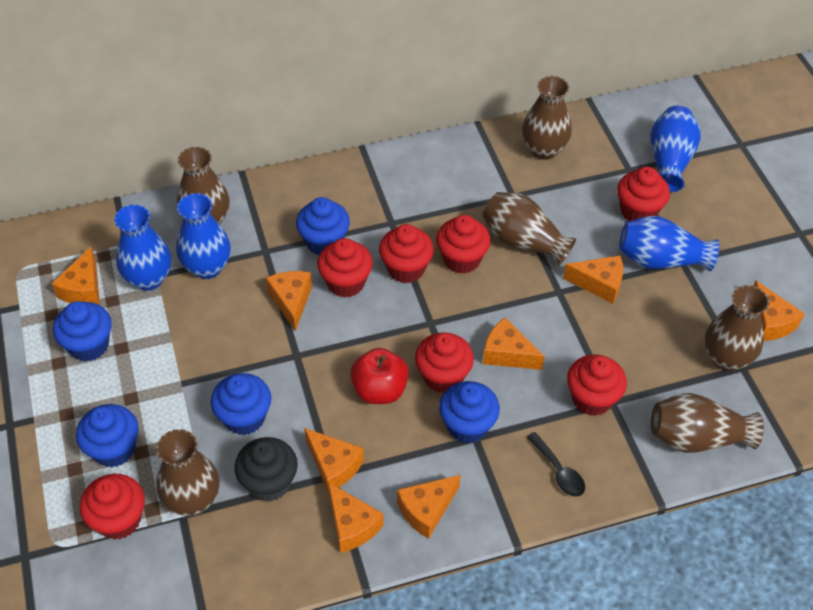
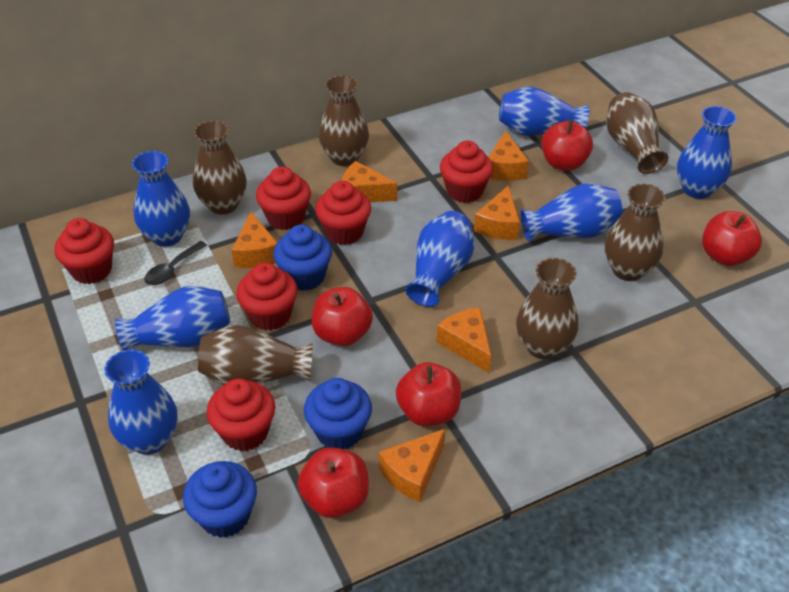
black cupcake: 1 -> 0
blue cupcake: 5 -> 3
blue vase: 4 -> 7
orange cheese: 8 -> 6
red apple: 1 -> 5
red cupcake: 7 -> 6

